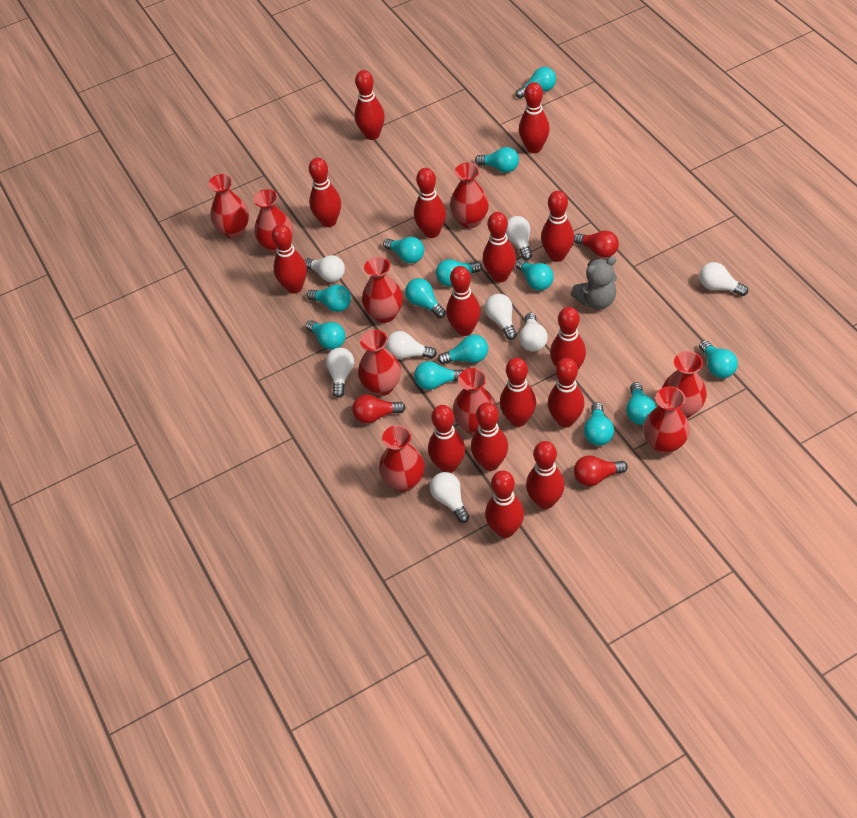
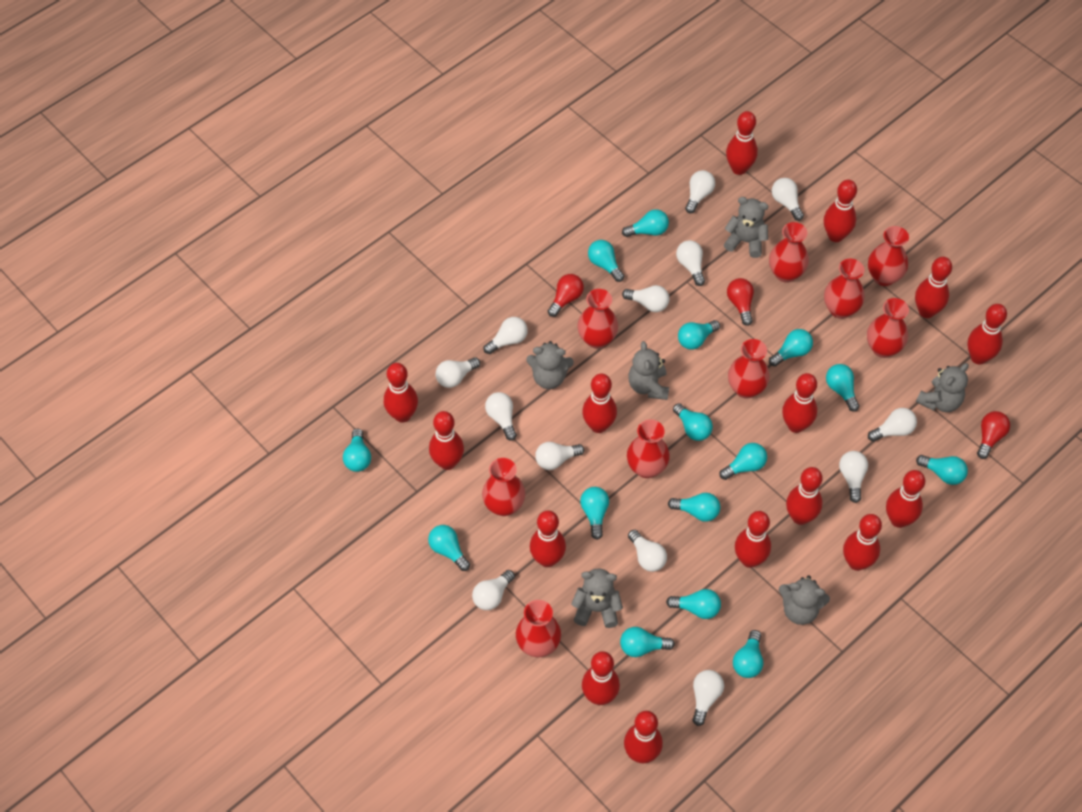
grey teddy bear: 1 -> 6
turquoise light bulb: 13 -> 15
white light bulb: 8 -> 13

